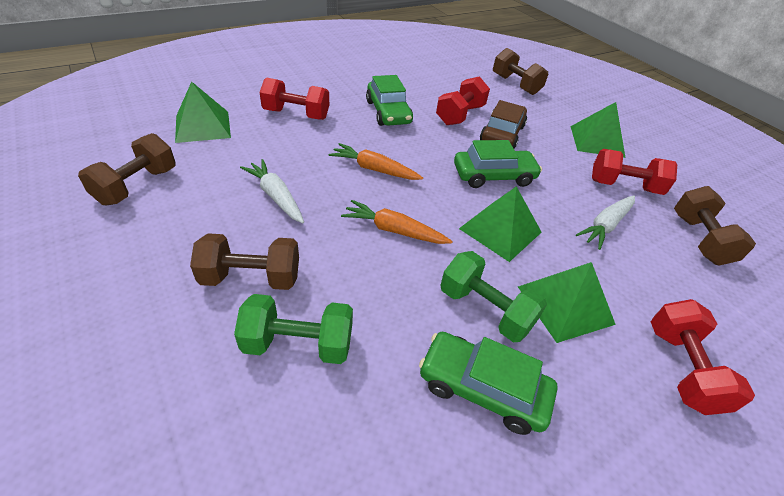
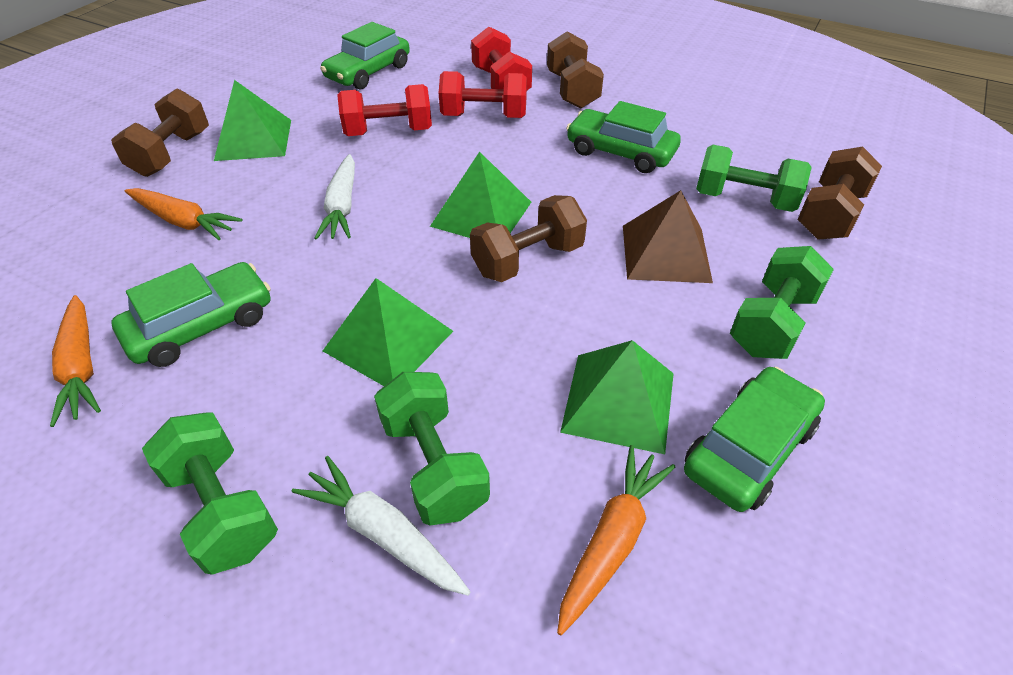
brown car: 1 -> 0
brown pyramid: 0 -> 1
green car: 3 -> 4
green dumbbell: 2 -> 4
orange carrot: 2 -> 3
red dumbbell: 4 -> 3

